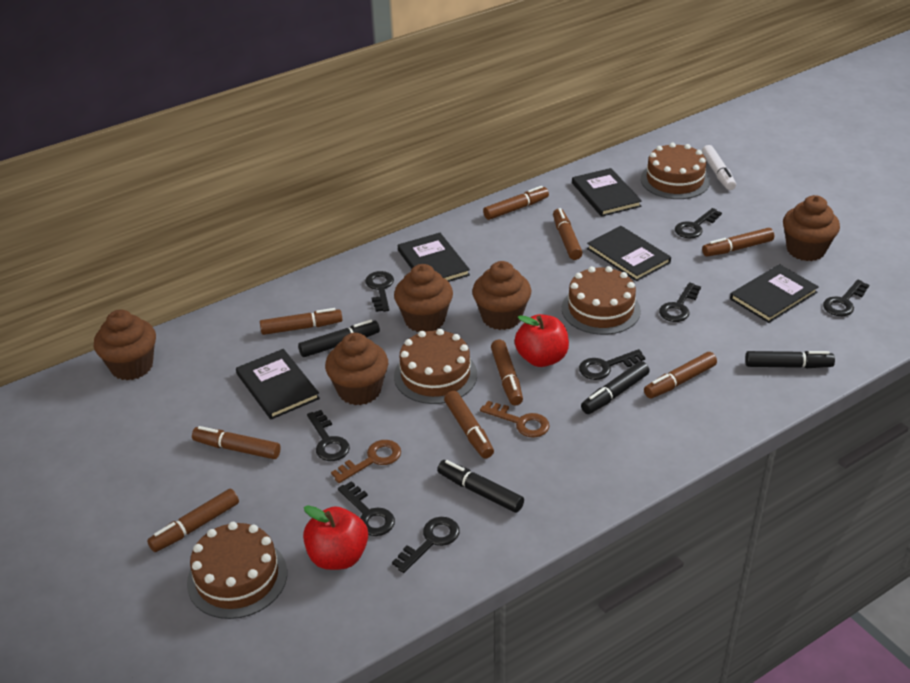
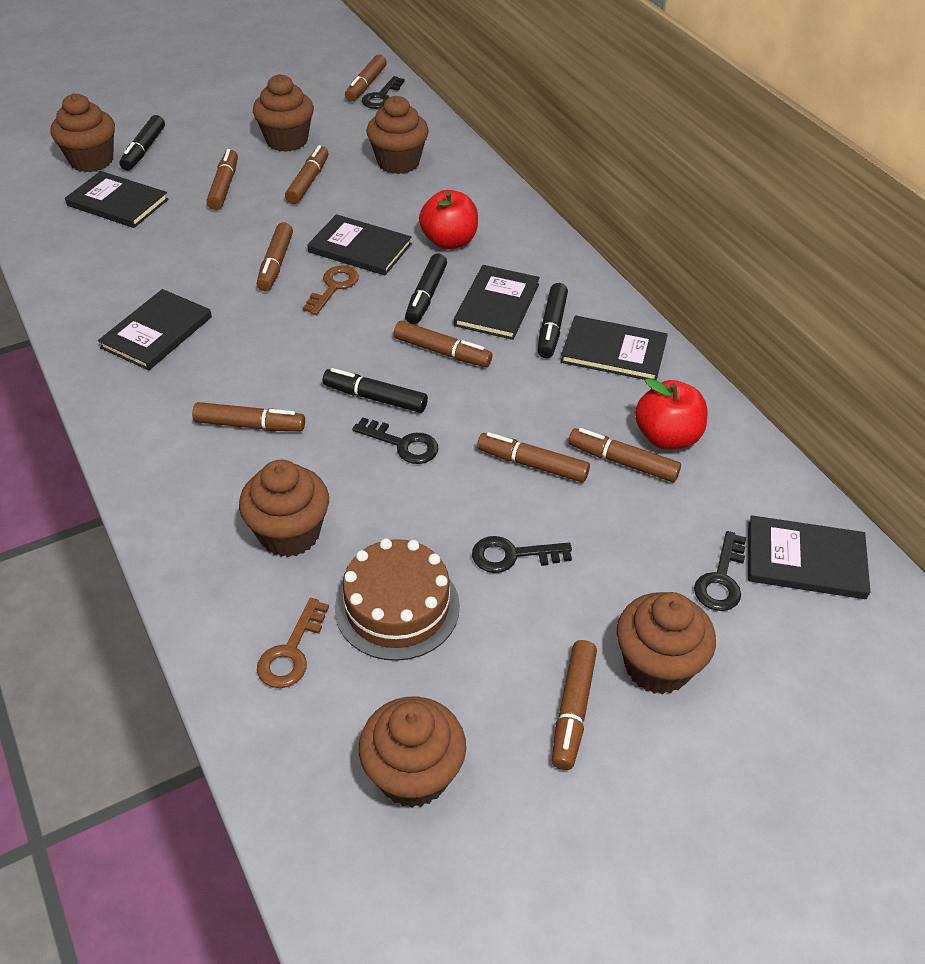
black book: 5 -> 6
black key: 8 -> 4
brown cake: 4 -> 1
brown cupcake: 5 -> 6
white marker: 1 -> 0

